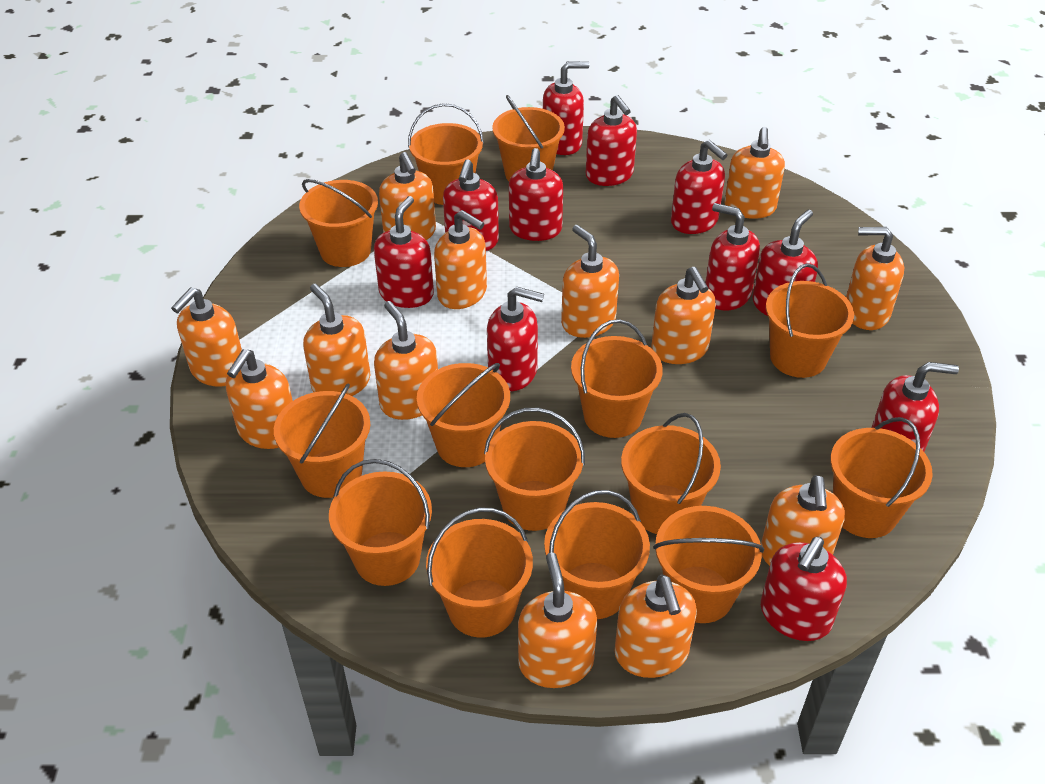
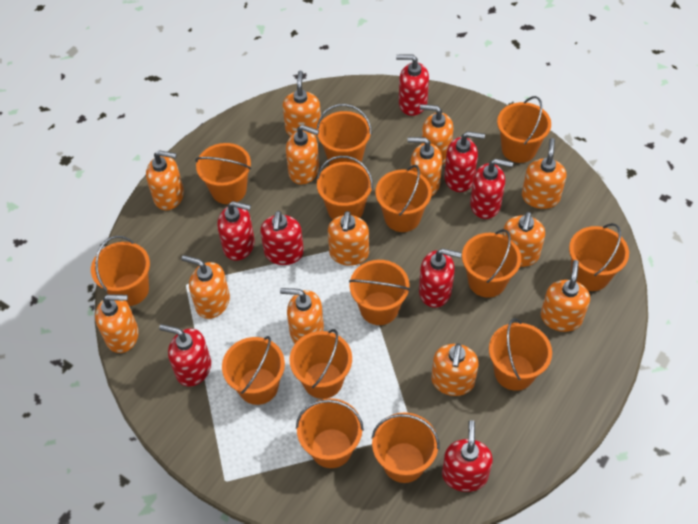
red soap dispenser: 11 -> 8

